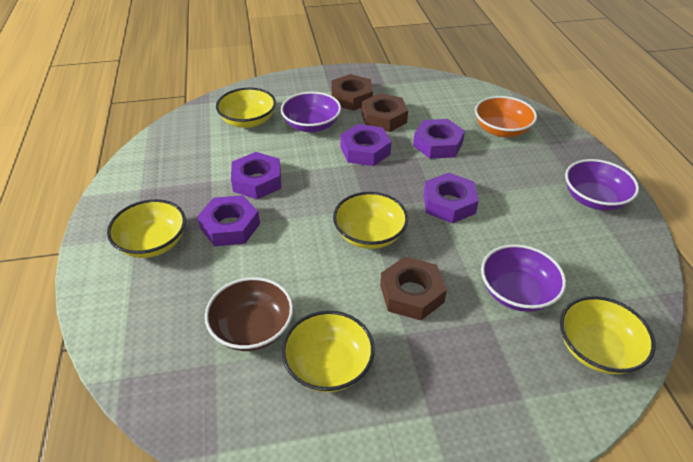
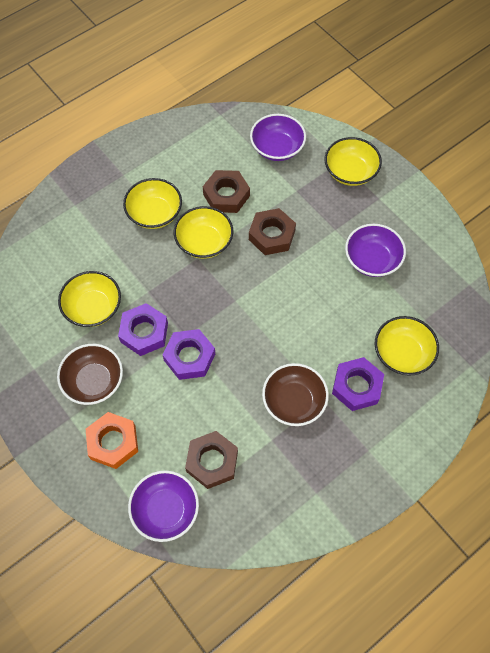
brown bowl: 1 -> 2
orange bowl: 1 -> 0
orange nut: 0 -> 1
purple nut: 5 -> 3

